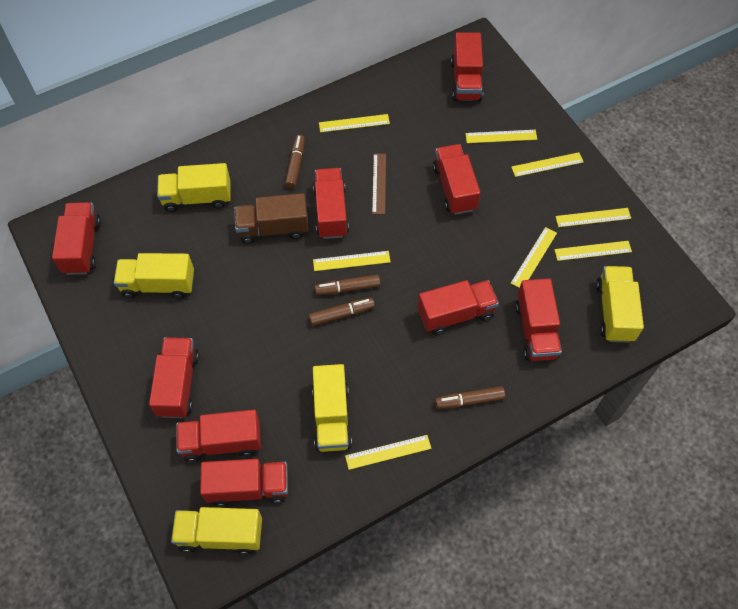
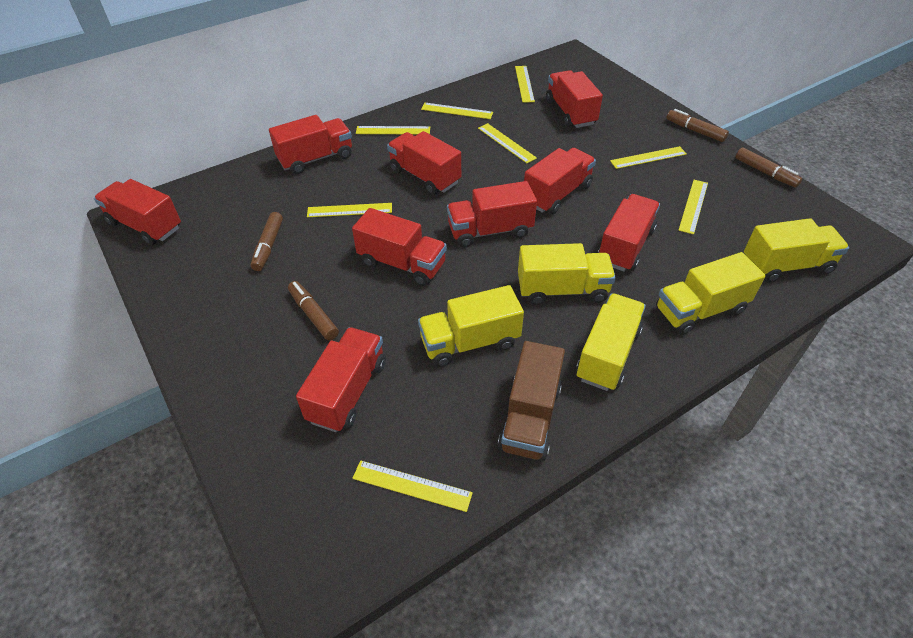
brown ruler: 1 -> 0

